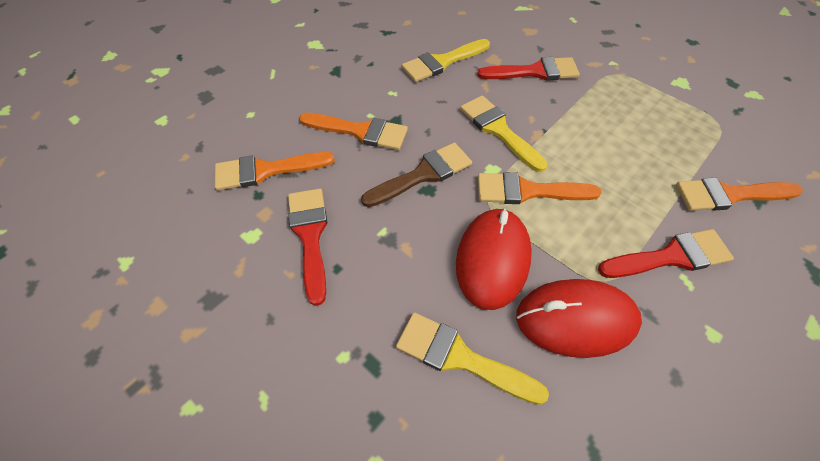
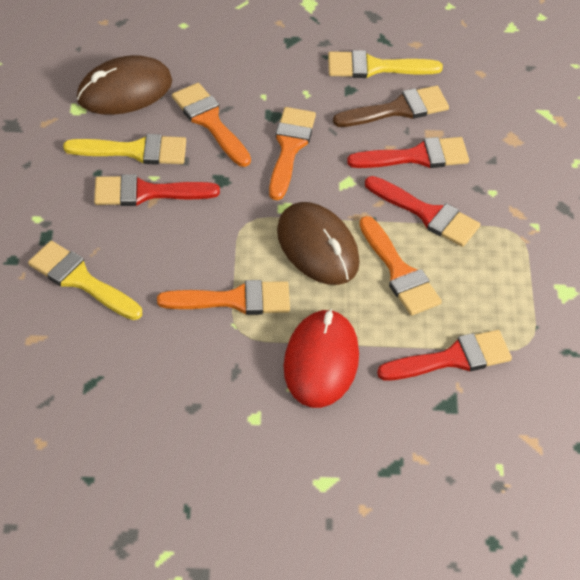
brown mouse: 0 -> 2
red brush: 3 -> 4
red mouse: 2 -> 1

